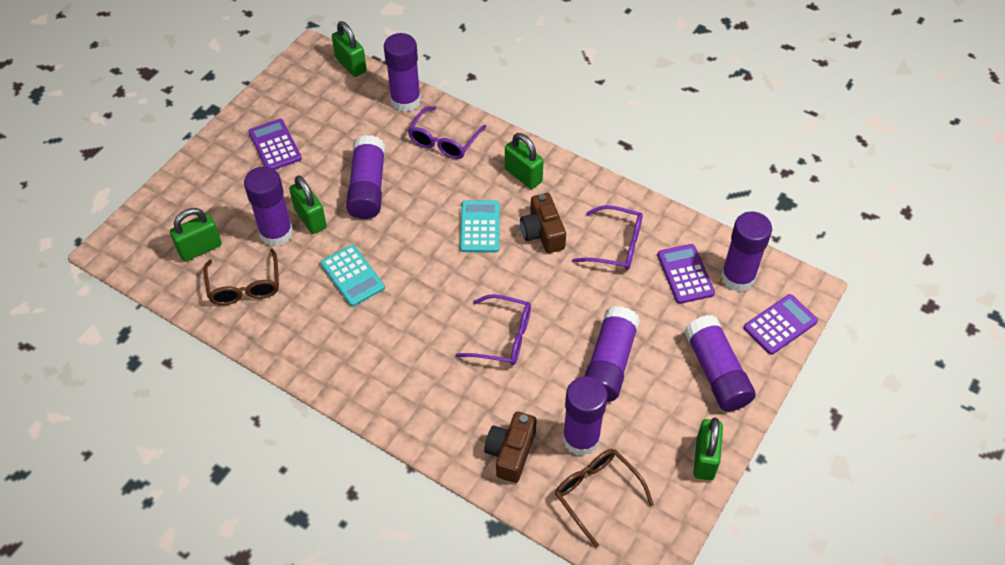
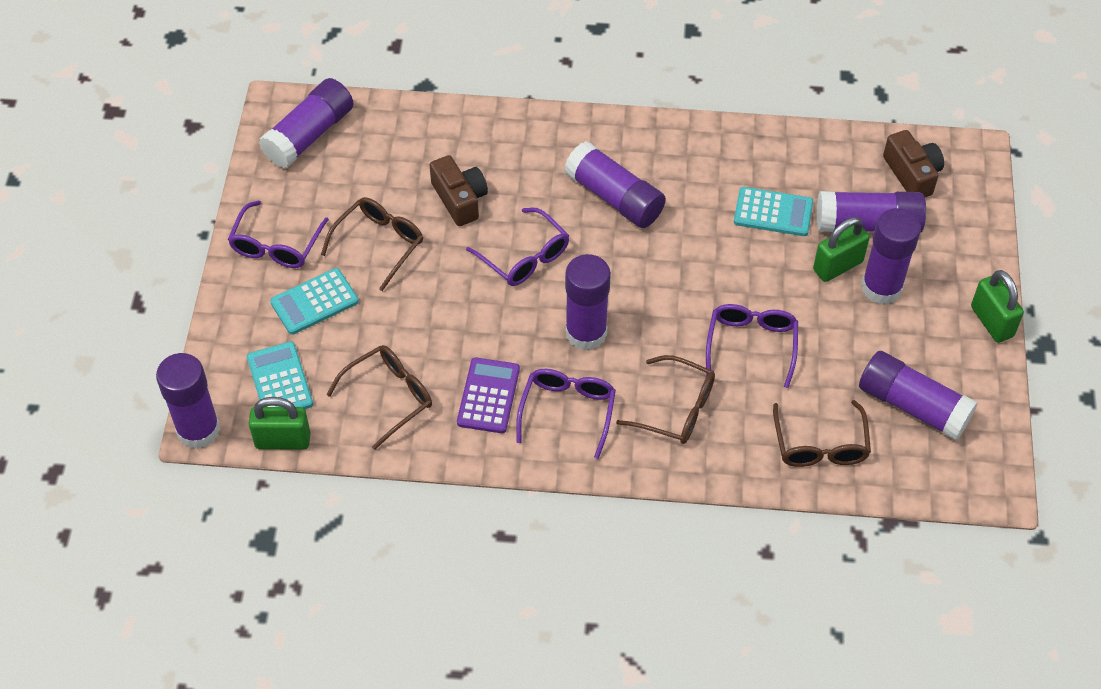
brown glasses: 2 -> 4
green padlock: 5 -> 3
purple calculator: 3 -> 1
purple glasses: 3 -> 4
turquoise calculator: 2 -> 3

